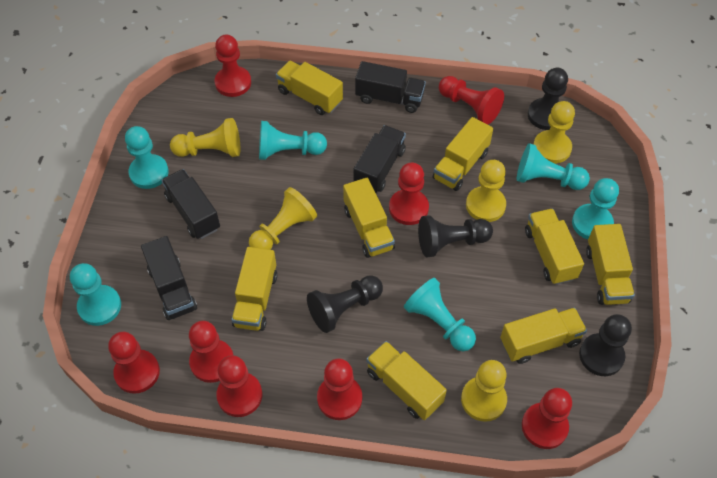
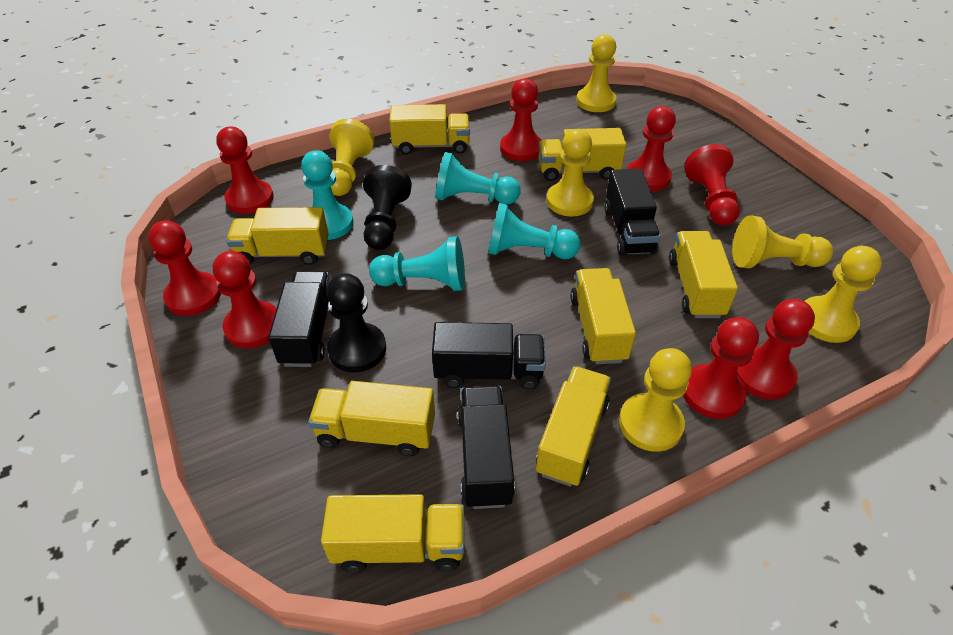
black pawn: 4 -> 2
turquoise pawn: 6 -> 4
yellow pawn: 5 -> 6

